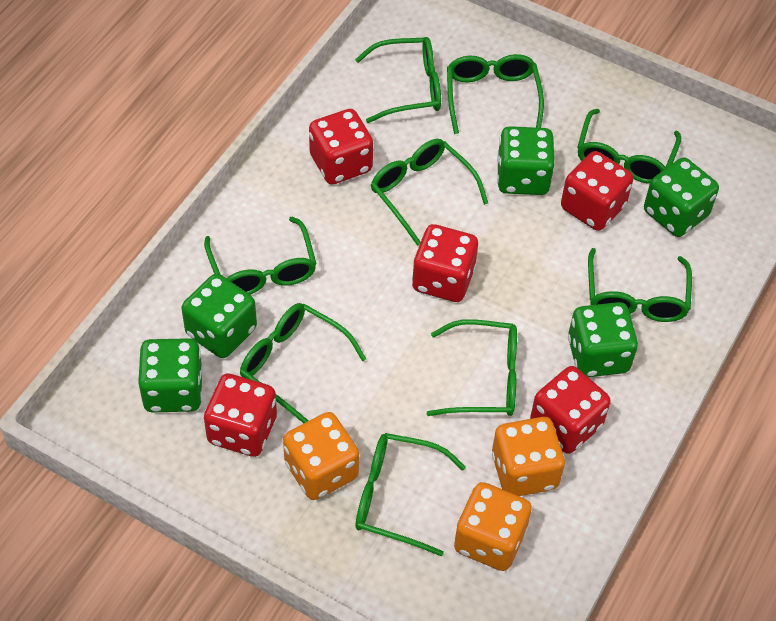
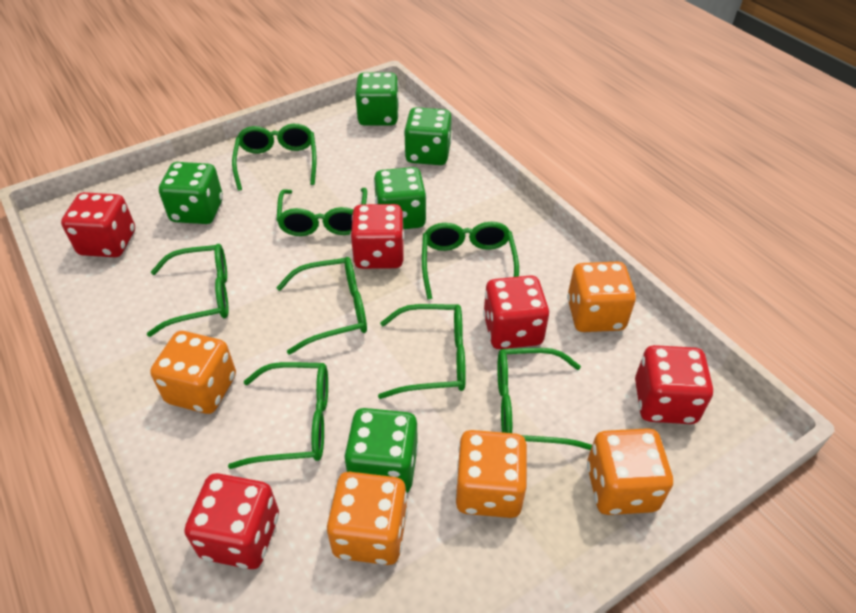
green glasses: 9 -> 8
orange dice: 3 -> 5

